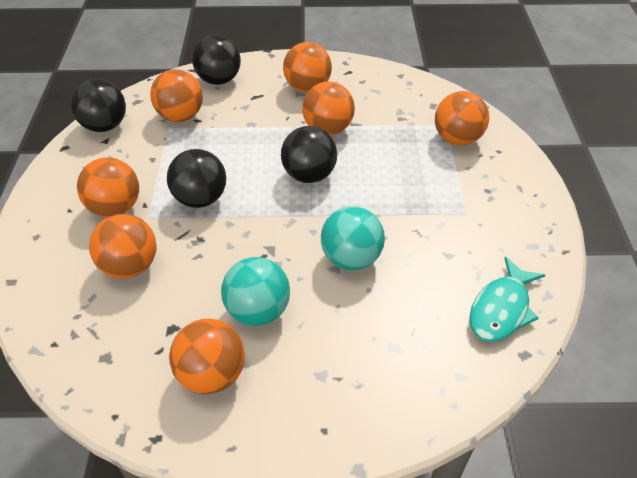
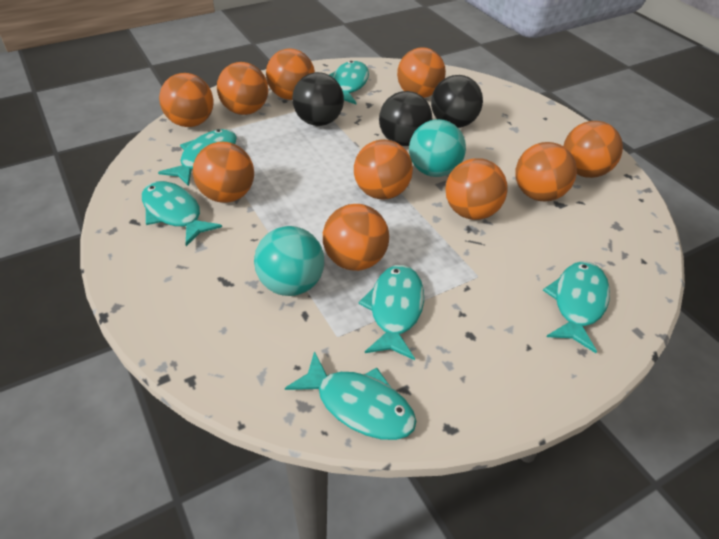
black ball: 4 -> 3
orange ball: 7 -> 10
turquoise fish: 1 -> 6

